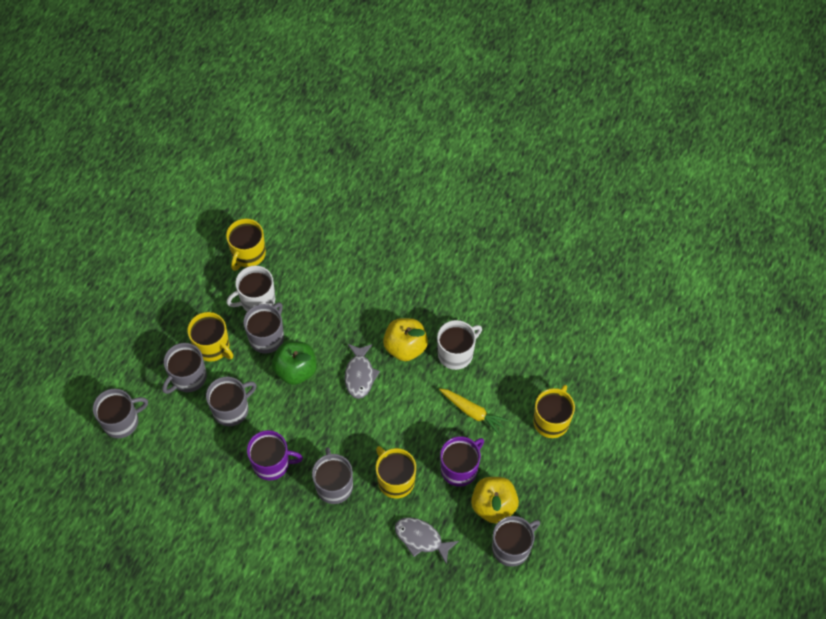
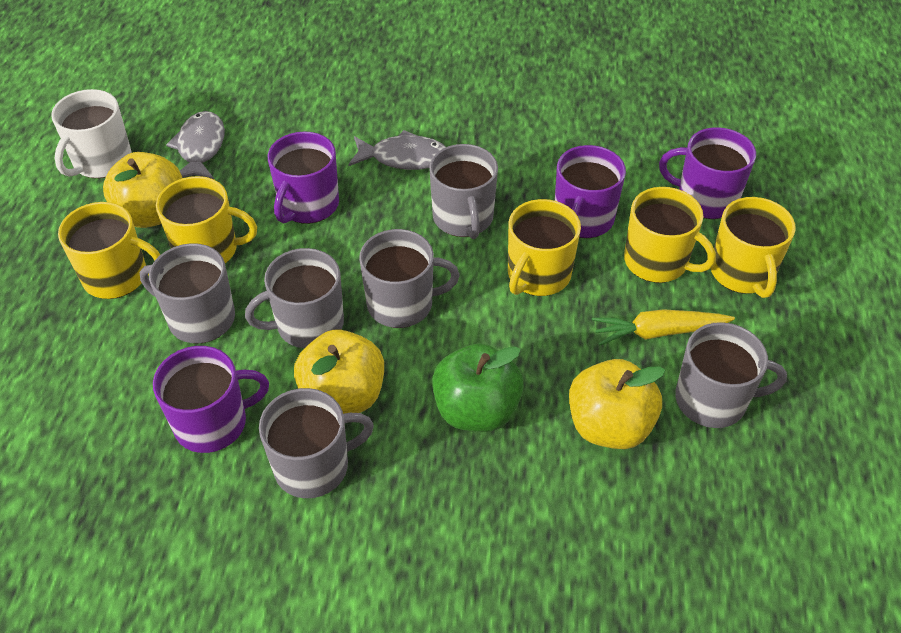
purple mug: 2 -> 4
white mug: 2 -> 1
yellow apple: 2 -> 3
yellow mug: 4 -> 5

